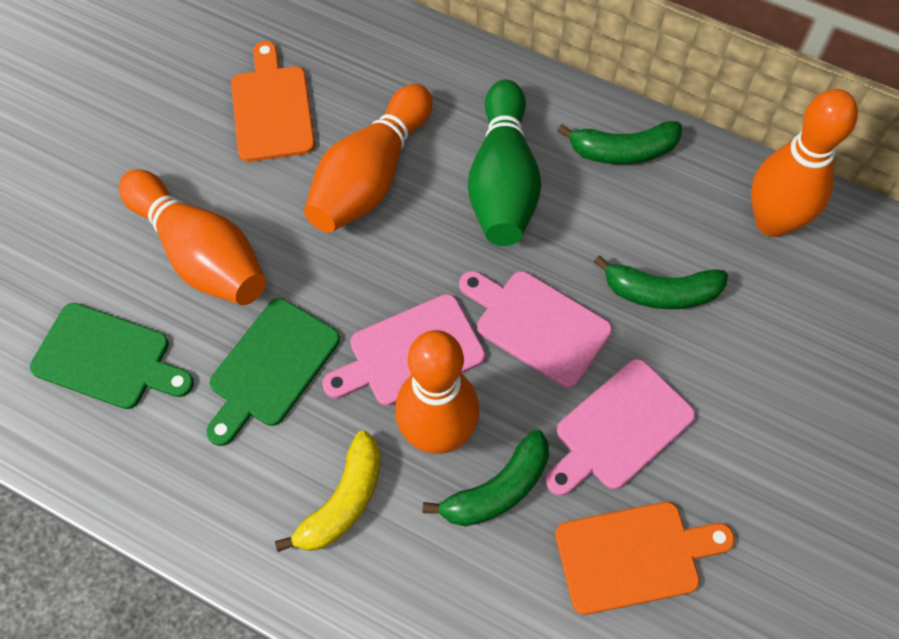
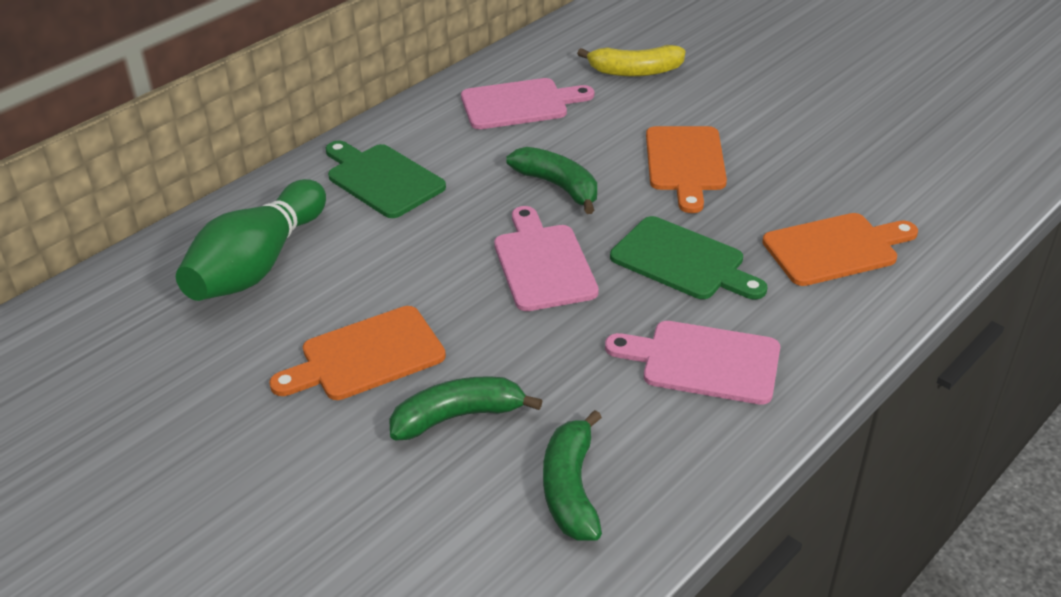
orange bowling pin: 4 -> 0
orange cutting board: 2 -> 3

